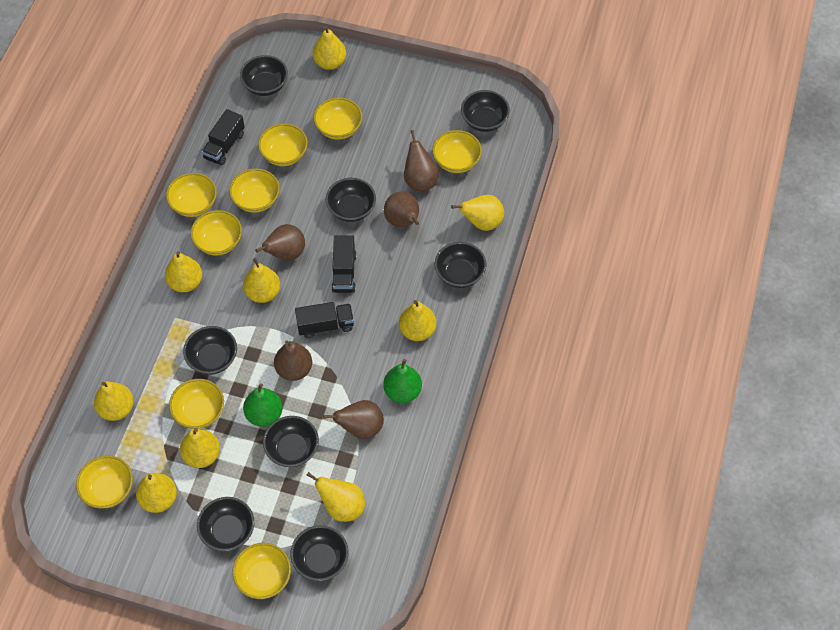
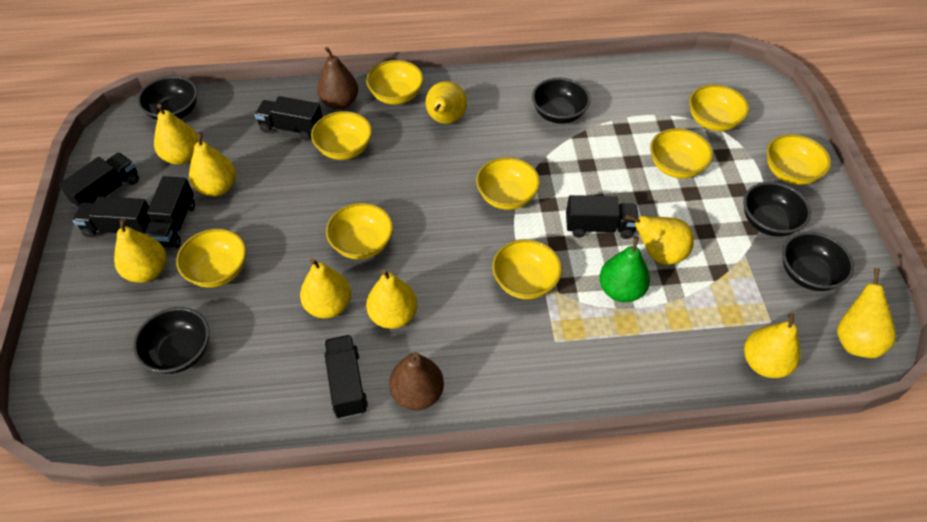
black bowl: 8 -> 5
black truck: 3 -> 6
brown pear: 5 -> 2
green pear: 2 -> 1

